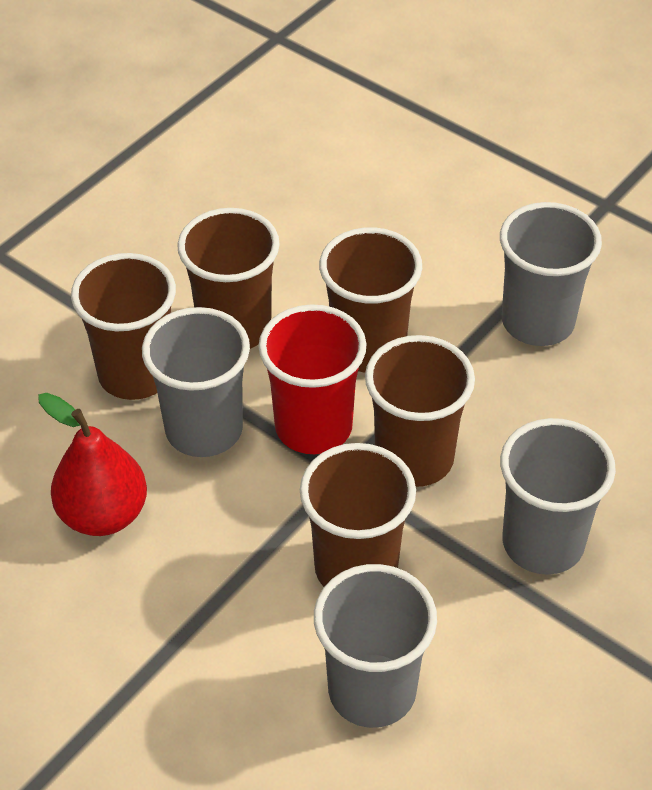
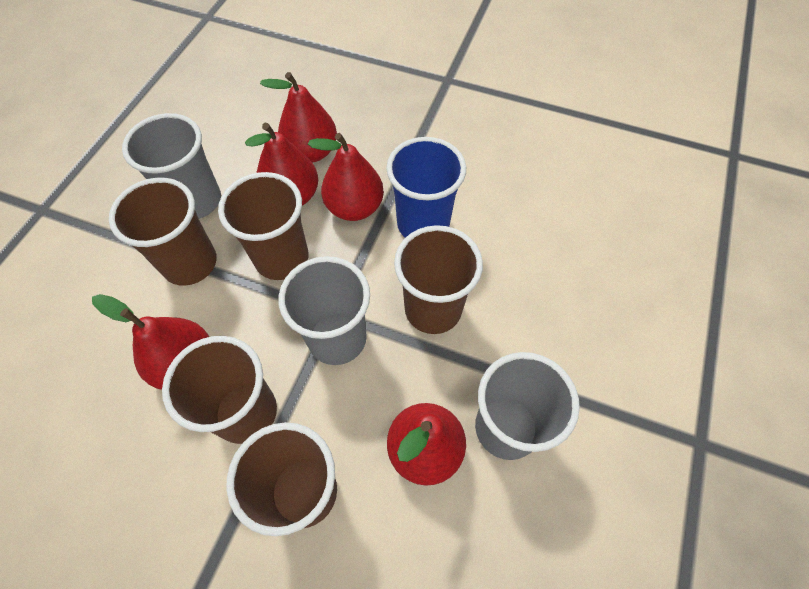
blue cup: 0 -> 1
grey cup: 4 -> 3
red cup: 1 -> 0
red pear: 1 -> 5

